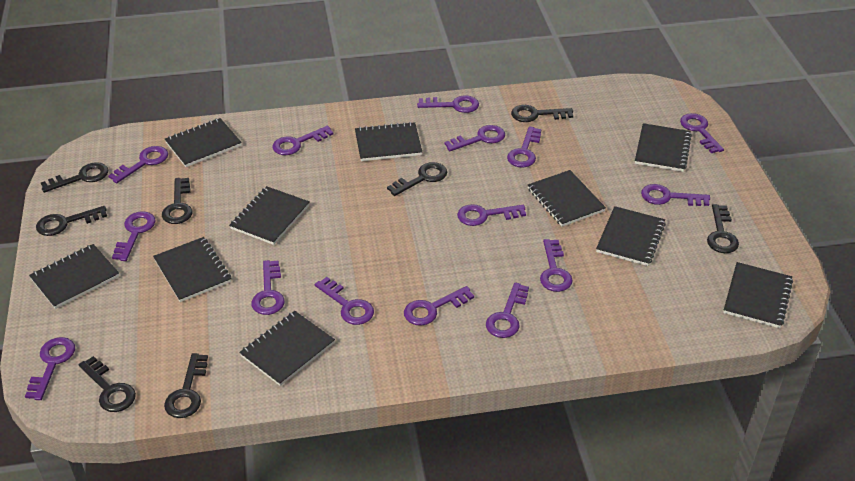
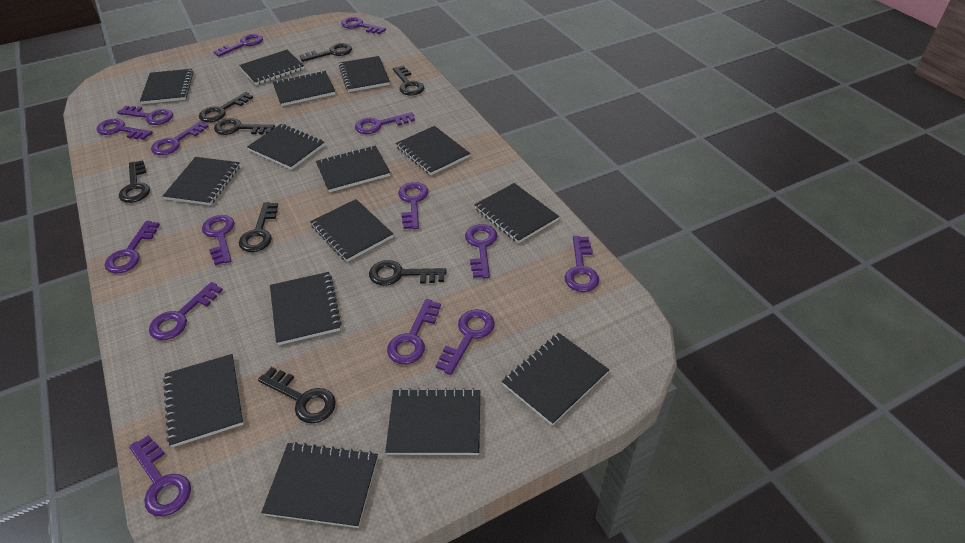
black notebook: 10 -> 15

